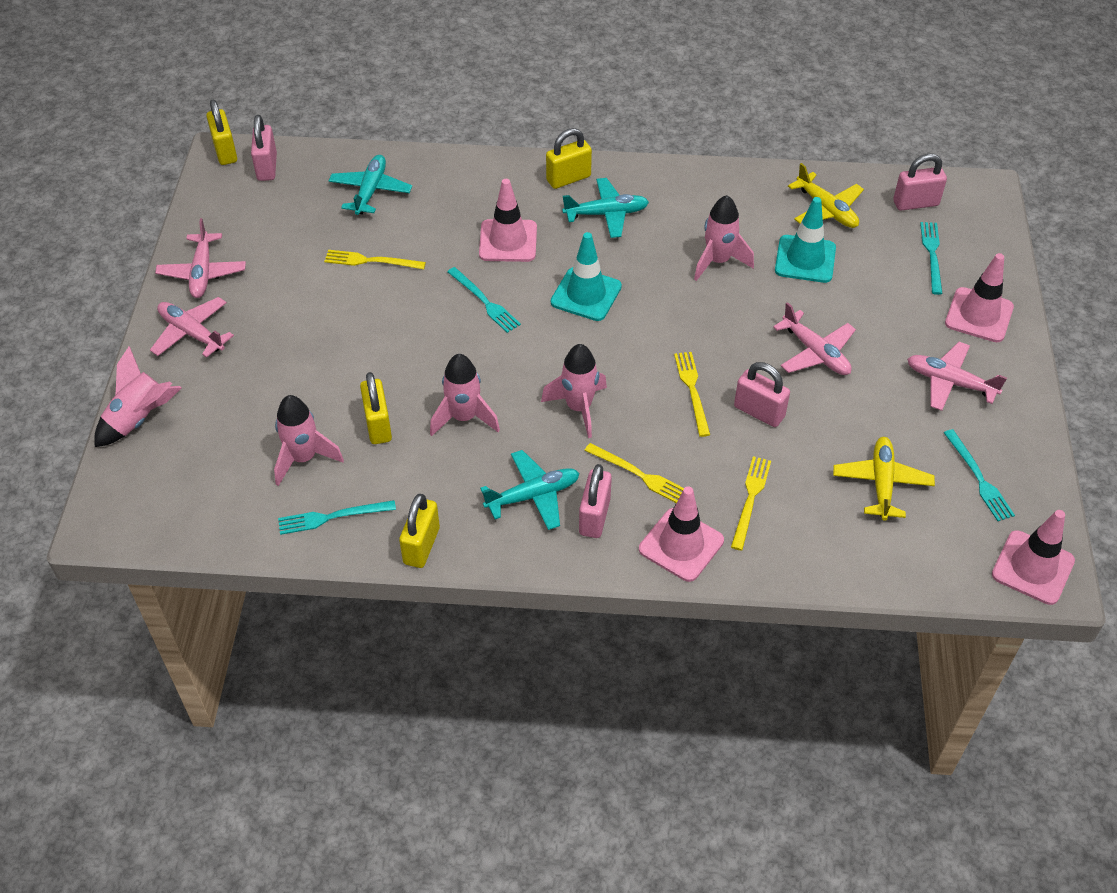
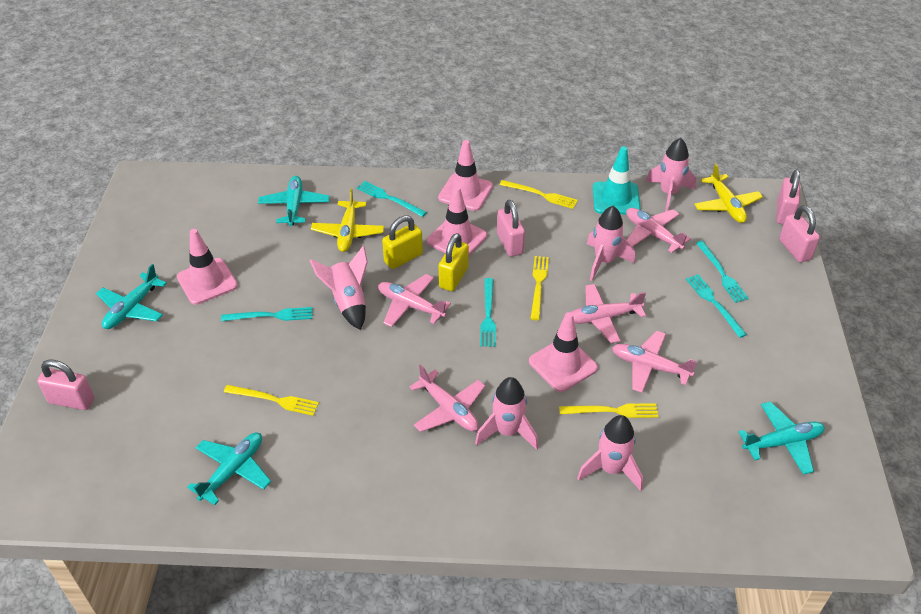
pink plane: 4 -> 5
turquoise fork: 4 -> 5
turquoise plane: 3 -> 4
turquoise traffic cone: 2 -> 1
yellow padlock: 4 -> 2

